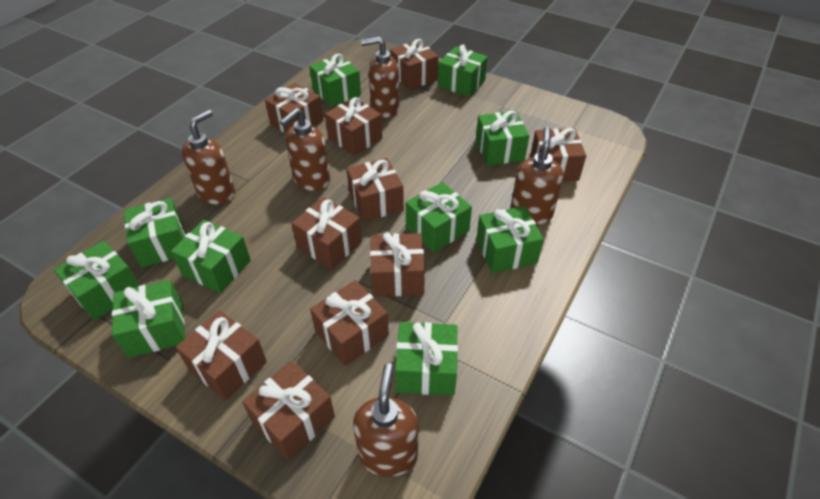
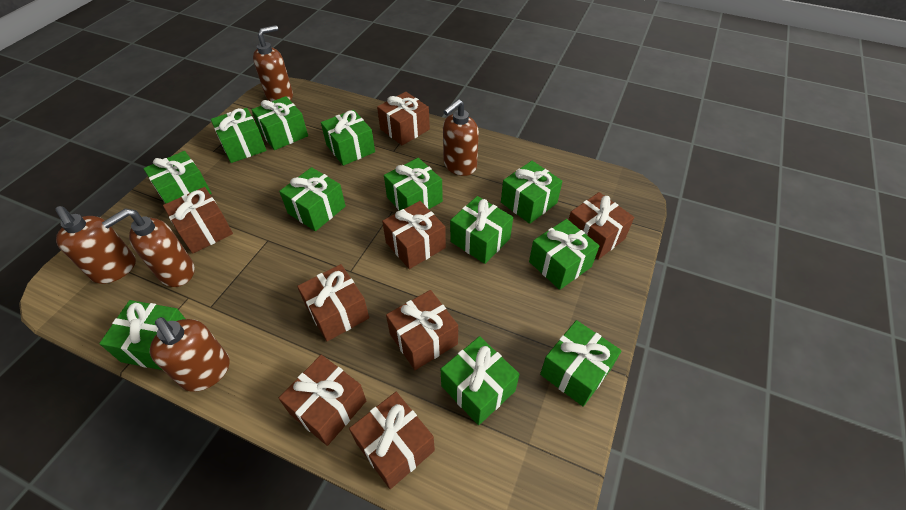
brown gift: 10 -> 8
green gift: 10 -> 12

